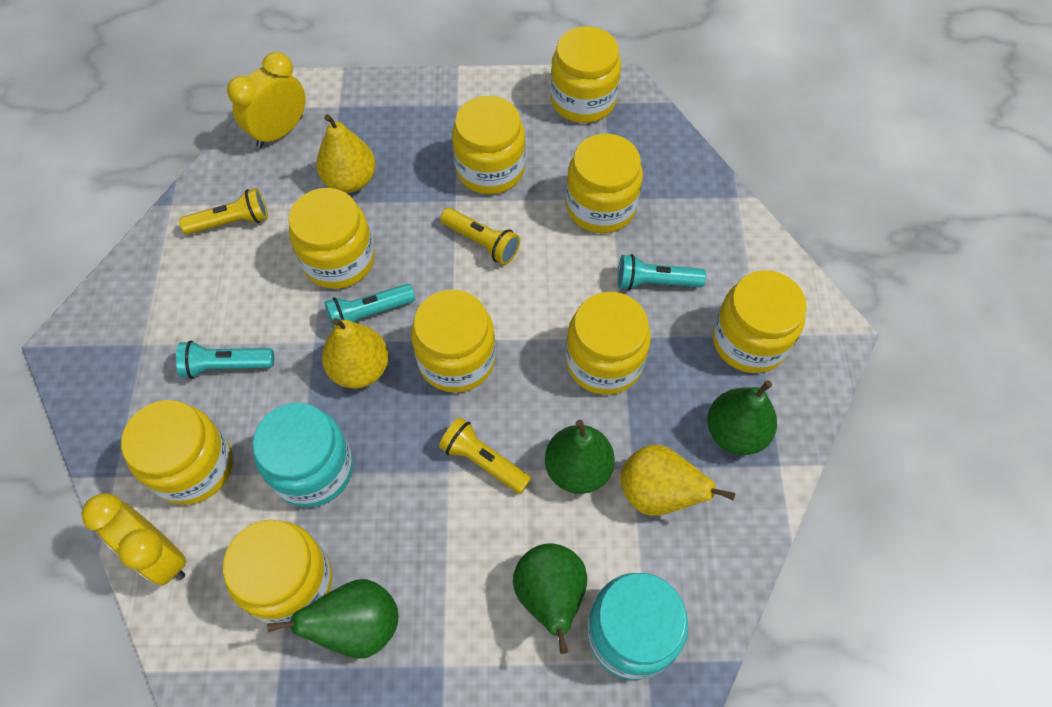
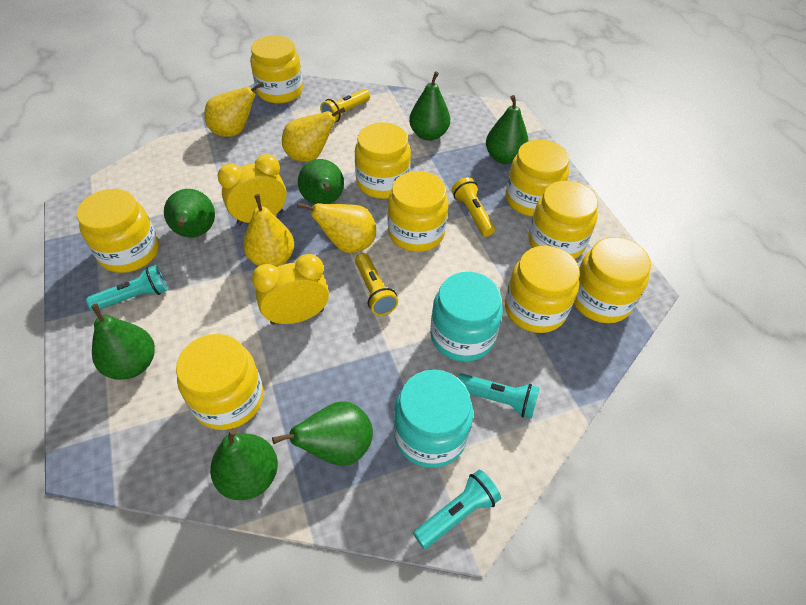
green pear: 4 -> 7
yellow pear: 3 -> 4

